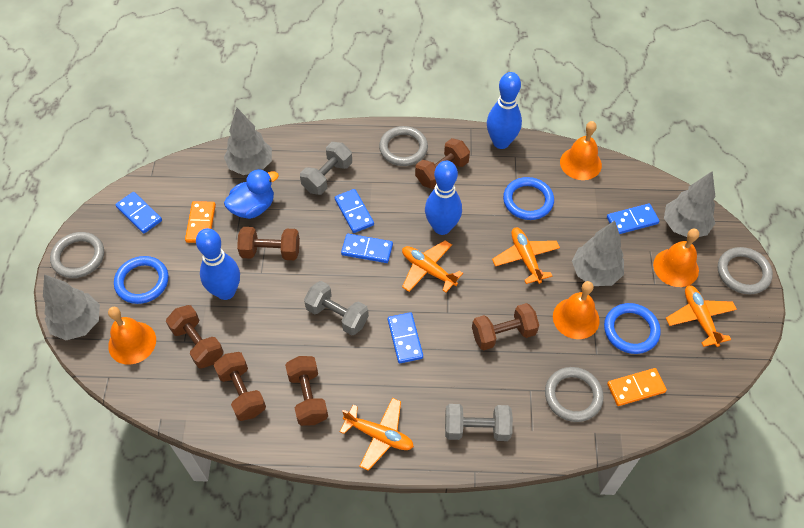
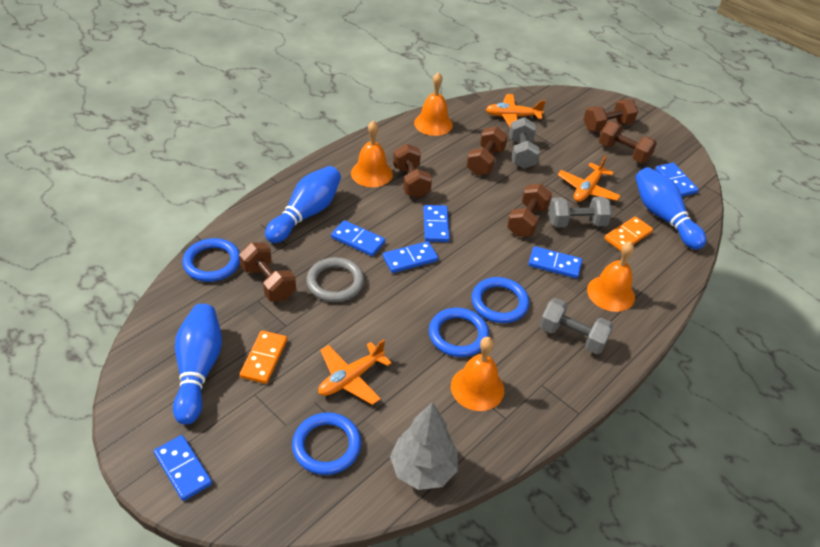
blue domino: 5 -> 6
blue duck: 1 -> 0
blue ring: 3 -> 4
grey ring: 4 -> 1
grey tree: 4 -> 1
orange plane: 4 -> 3

